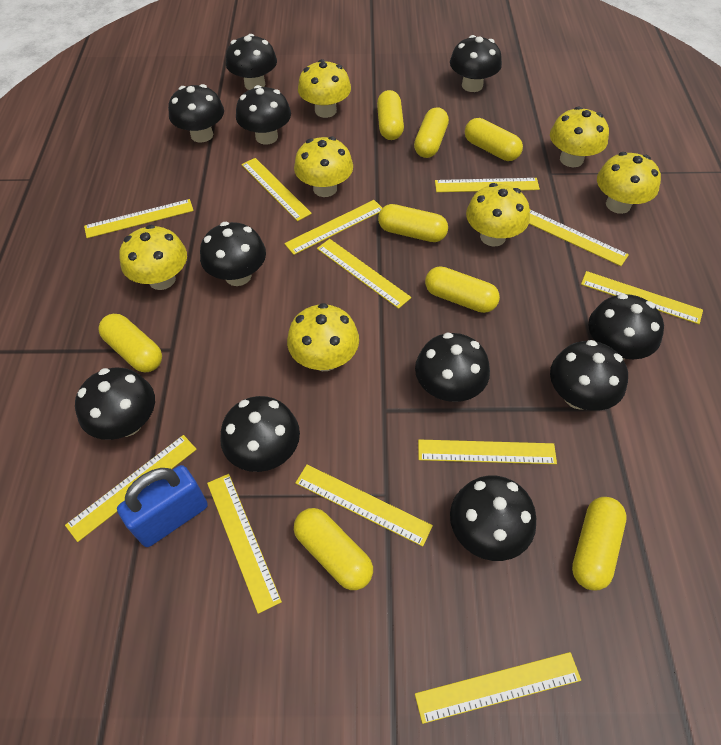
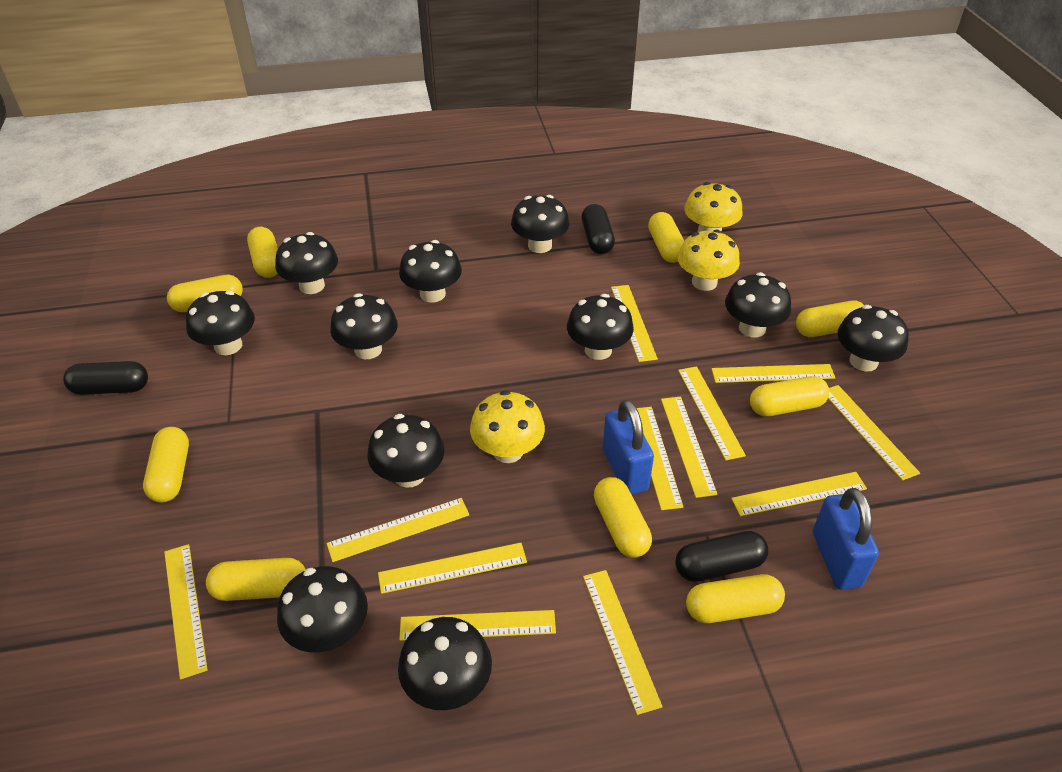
black capsule: 0 -> 3
blue padlock: 1 -> 2
yellow capsule: 8 -> 9
yellow mushroom: 7 -> 3

